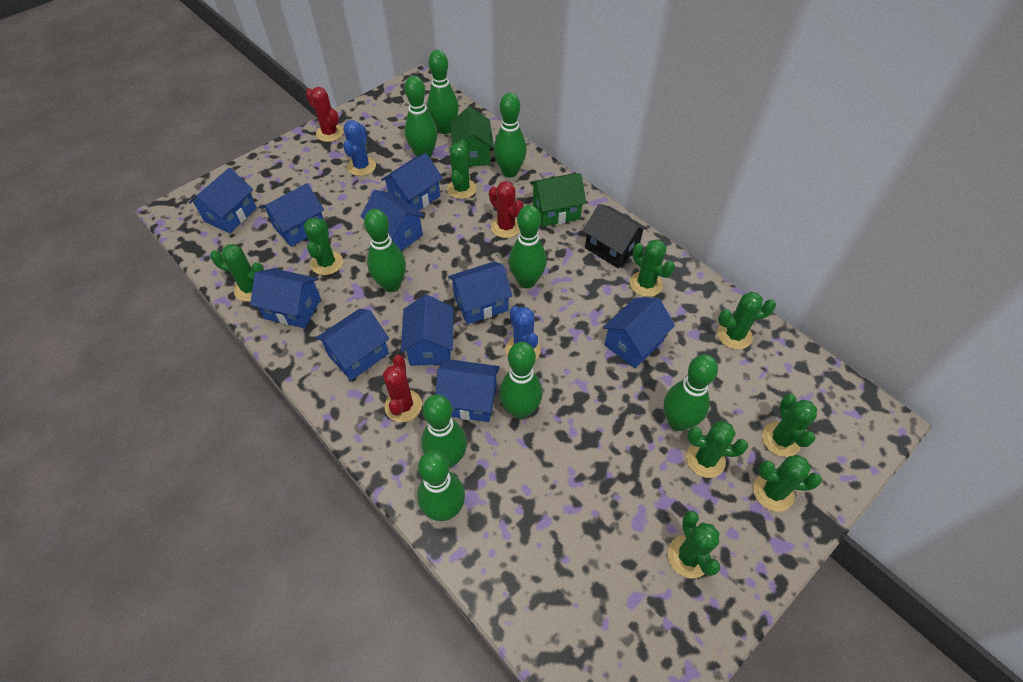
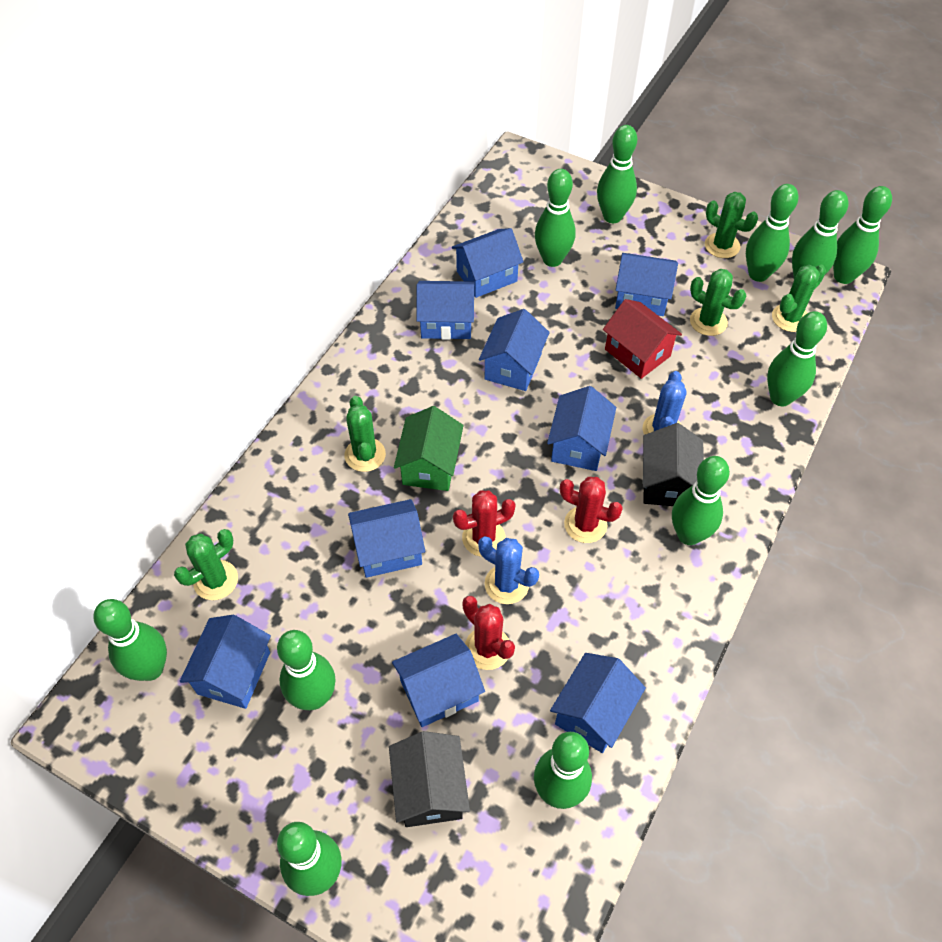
black house: 1 -> 2
blue house: 10 -> 9
green bowling pin: 9 -> 11
green cactus: 9 -> 5
green house: 2 -> 1
red house: 0 -> 1

